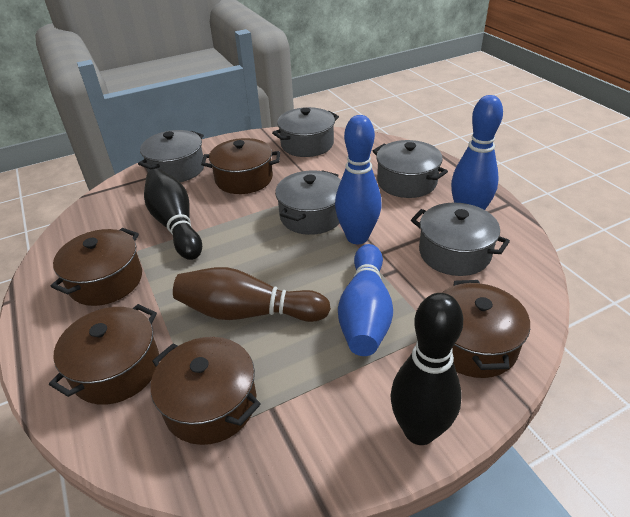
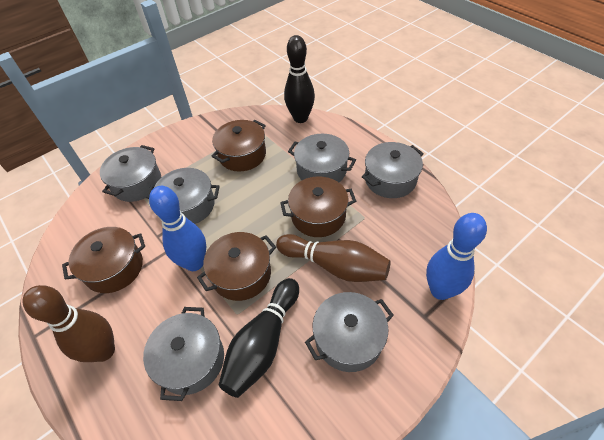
blue bowling pin: 3 -> 2
brown bowling pin: 1 -> 2
brown pot: 5 -> 4
grey pot: 5 -> 6

